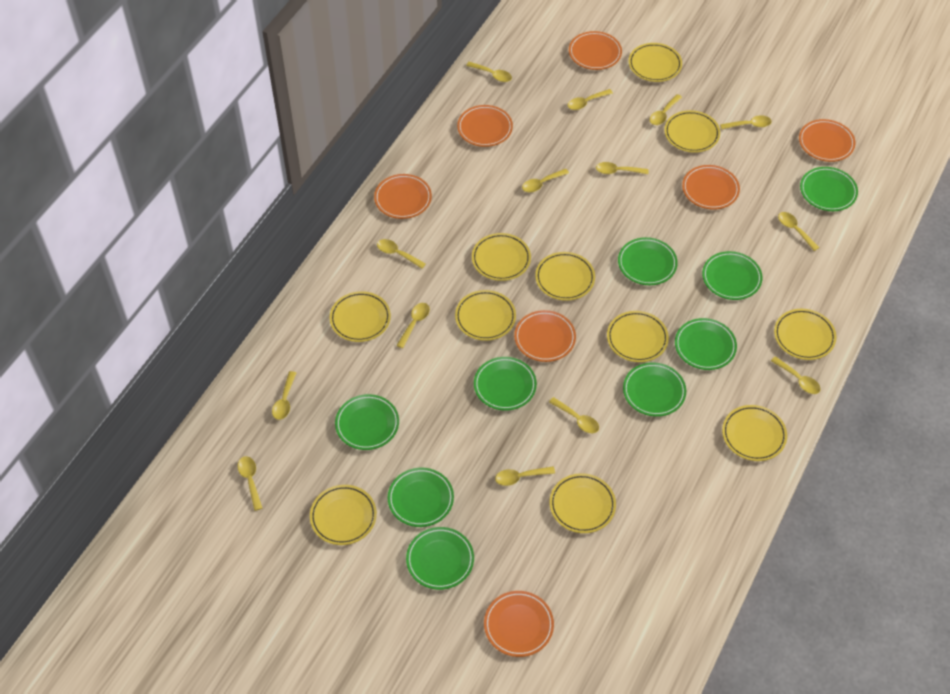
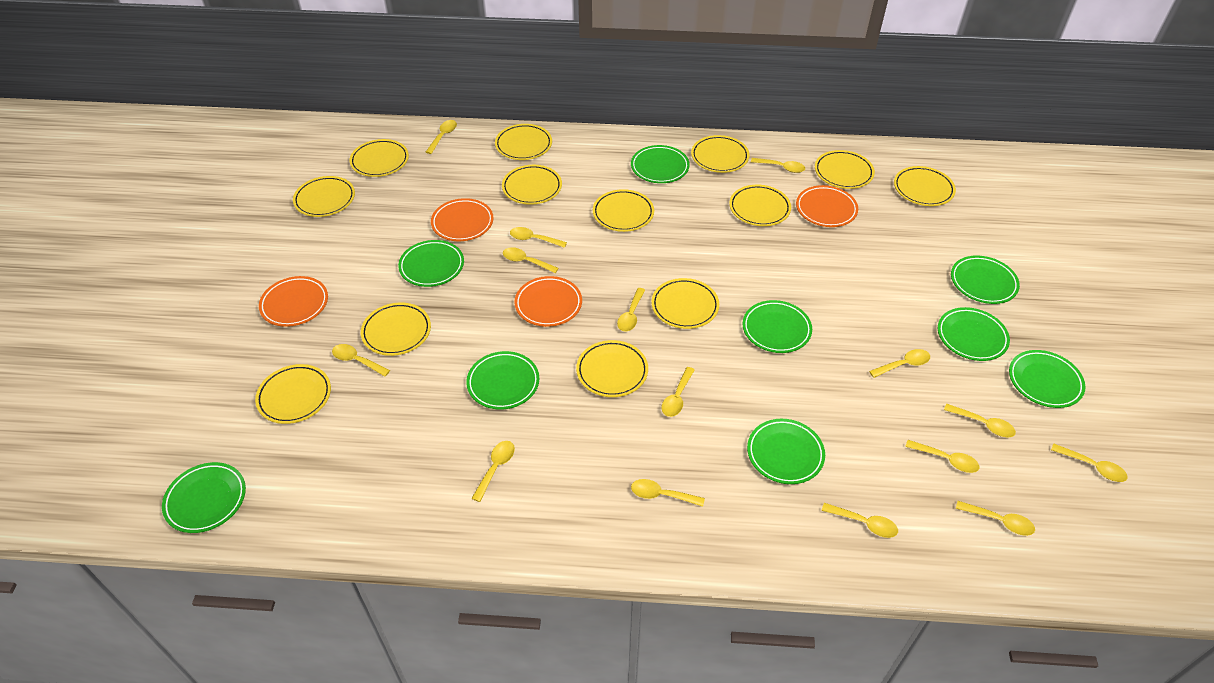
orange plate: 7 -> 4
yellow plate: 11 -> 13
yellow spoon: 14 -> 15

